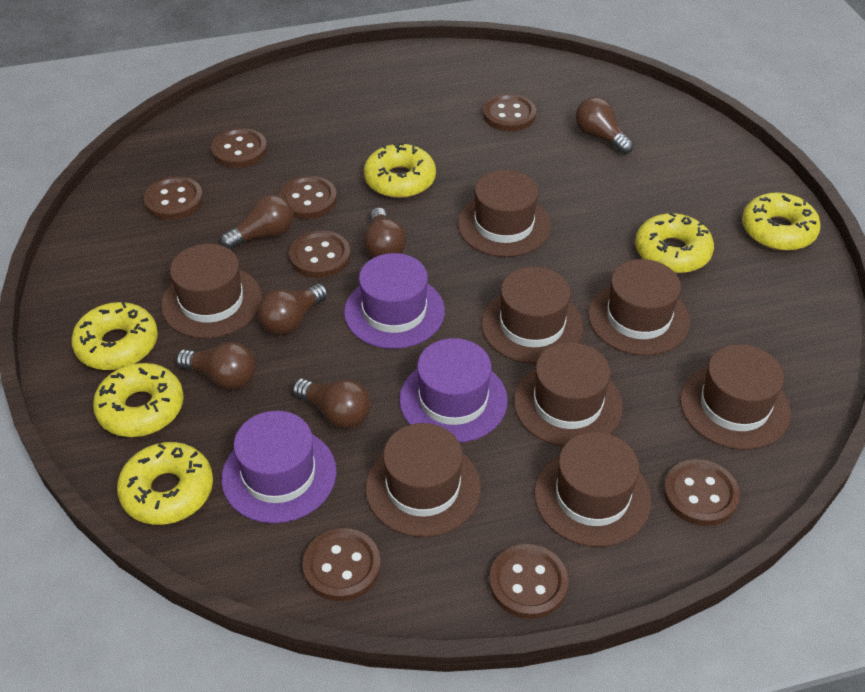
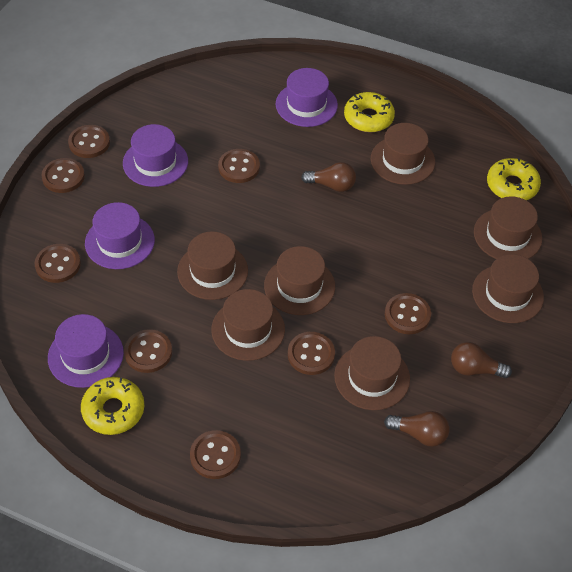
brown hat: 8 -> 7
brown light bulb: 6 -> 3
purple hat: 3 -> 4
yellow donut: 6 -> 3

